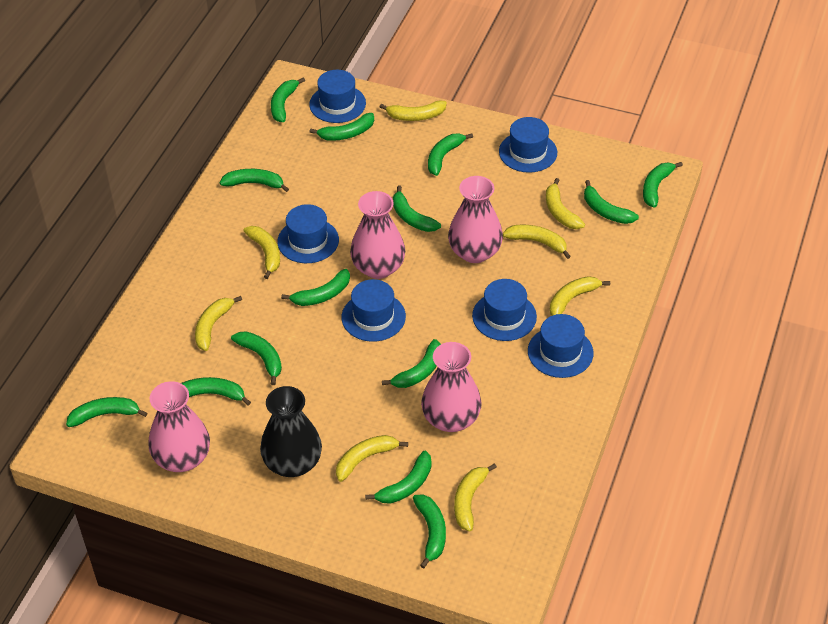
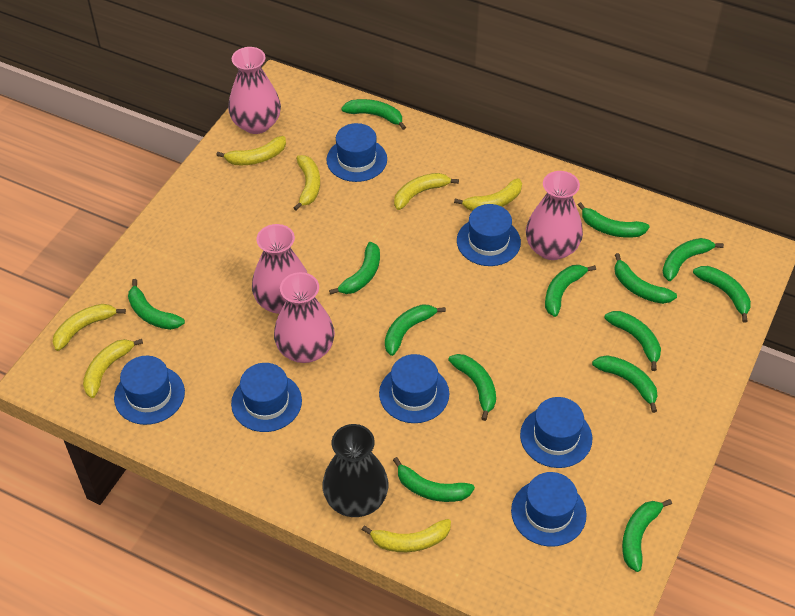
blue hat: 6 -> 7
yellow banana: 8 -> 7

